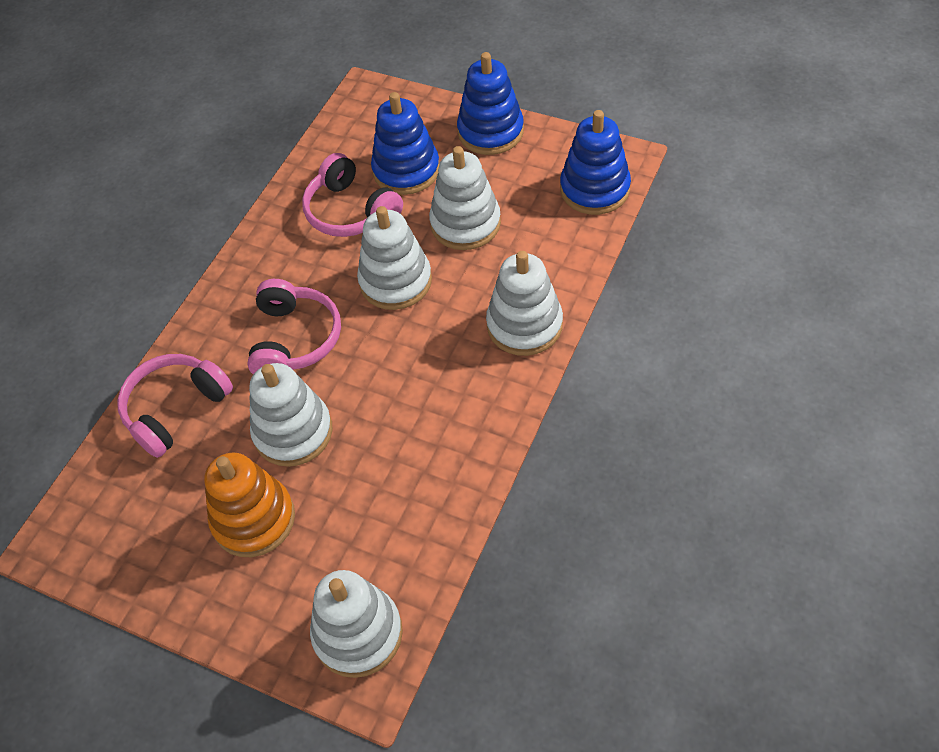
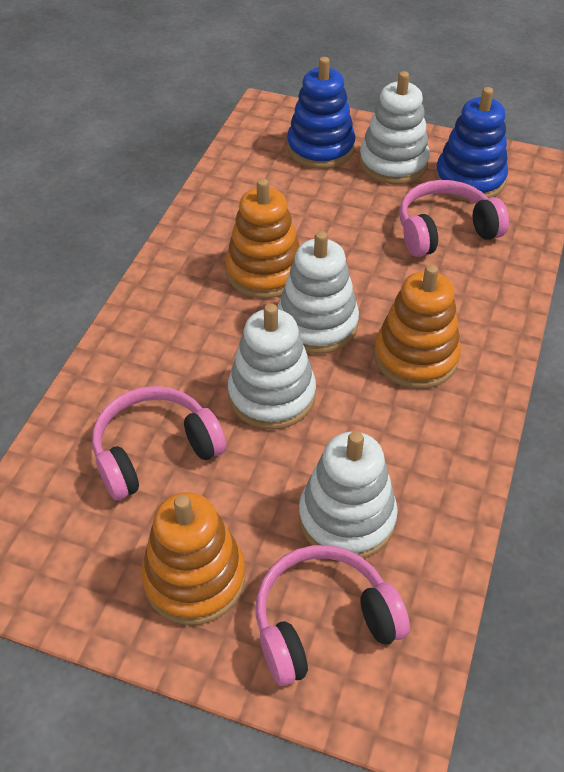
blue stacking toy: 3 -> 2
orange stacking toy: 1 -> 3
white stacking toy: 5 -> 4

